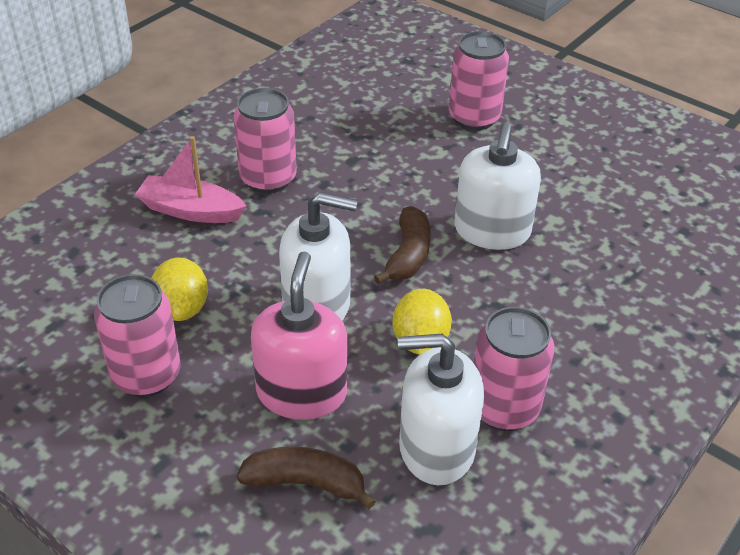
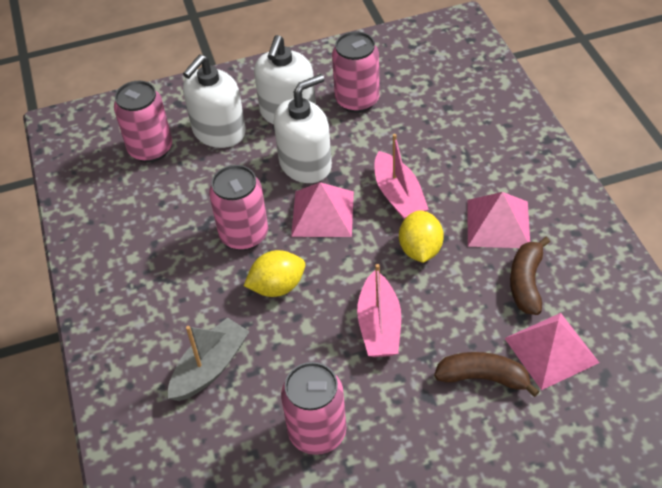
grey boat: 0 -> 1
pink boat: 1 -> 2
pink pyramid: 0 -> 3
pink soap dispenser: 1 -> 0

